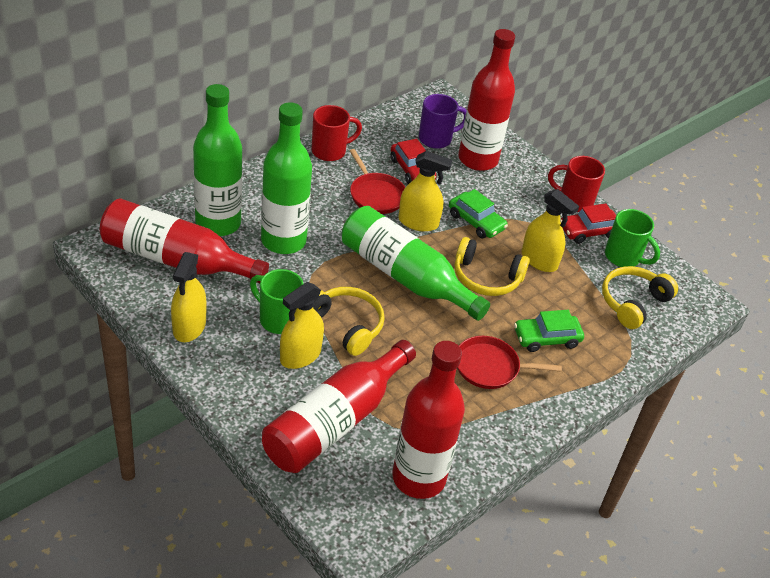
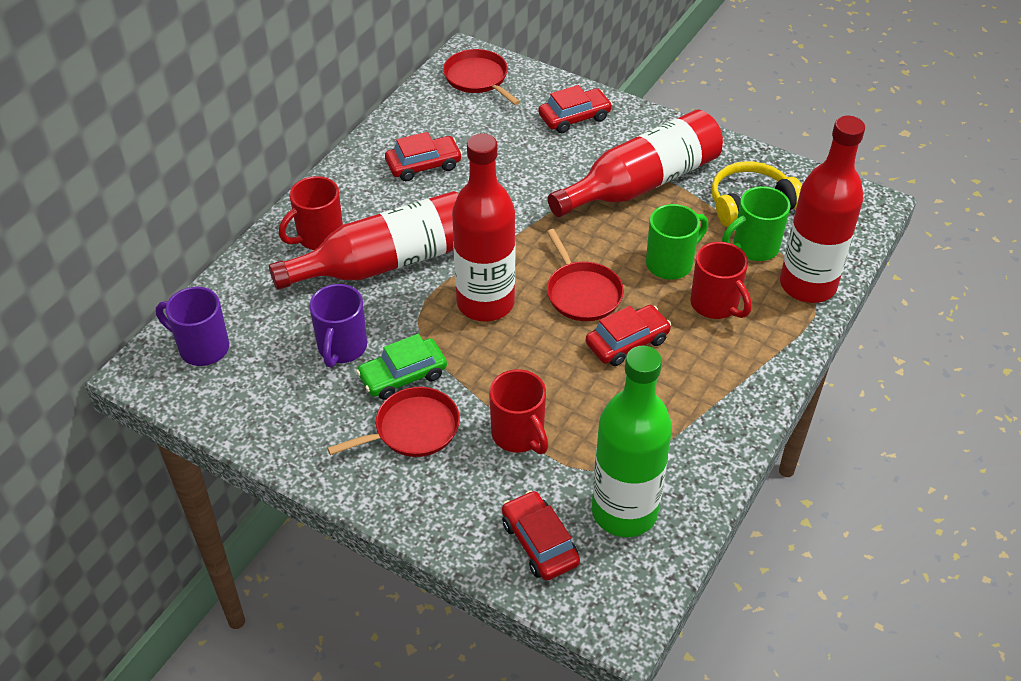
green bottle: 3 -> 1
green car: 2 -> 1
purple mug: 1 -> 2
red car: 2 -> 4
red mug: 2 -> 3
red pan: 2 -> 3
yellow headphones: 3 -> 1
yellow spray bottle: 4 -> 0

